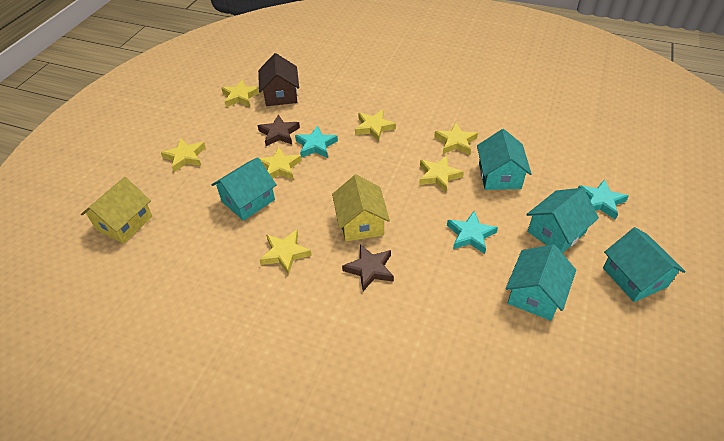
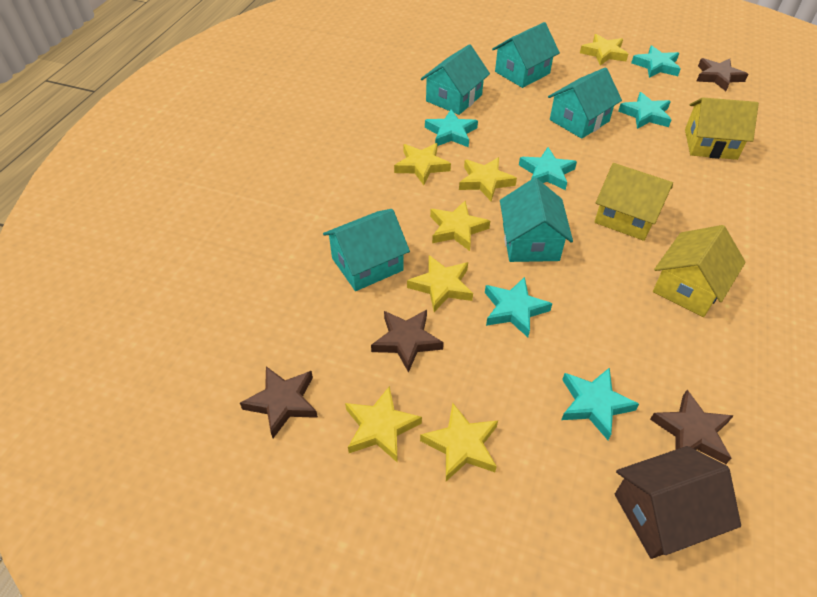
brown star: 2 -> 4
turquoise star: 3 -> 6
yellow house: 2 -> 3

